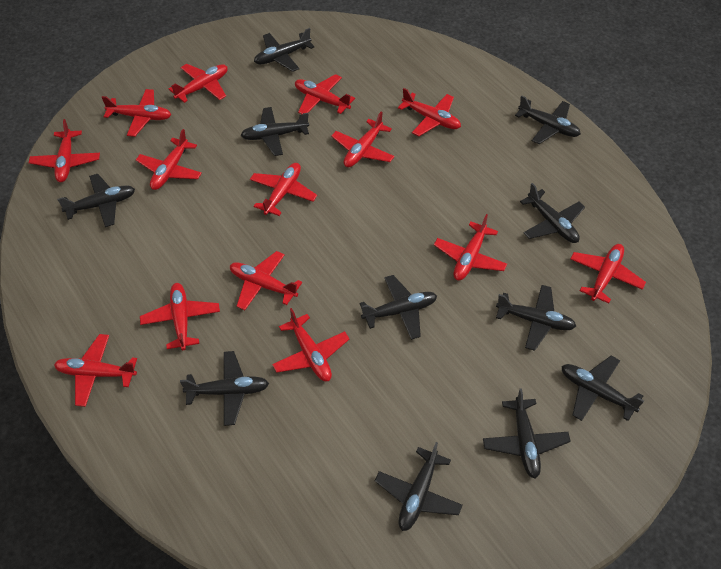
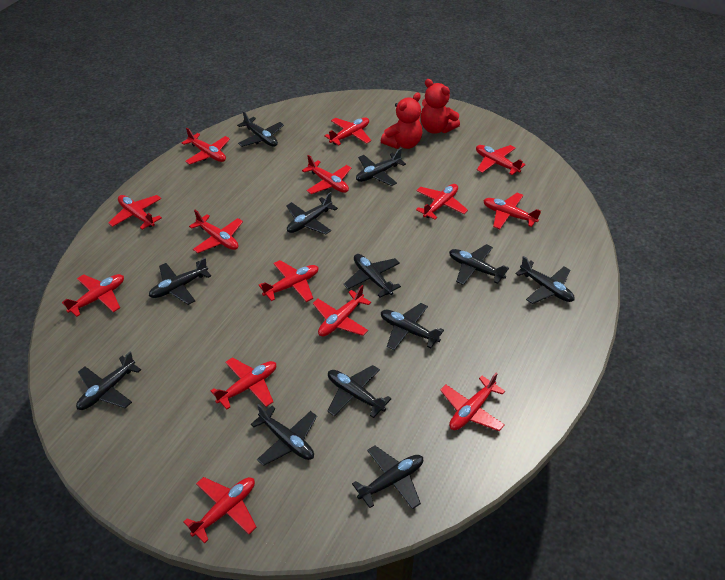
black plane: 11 -> 12
red teddy bear: 0 -> 2

